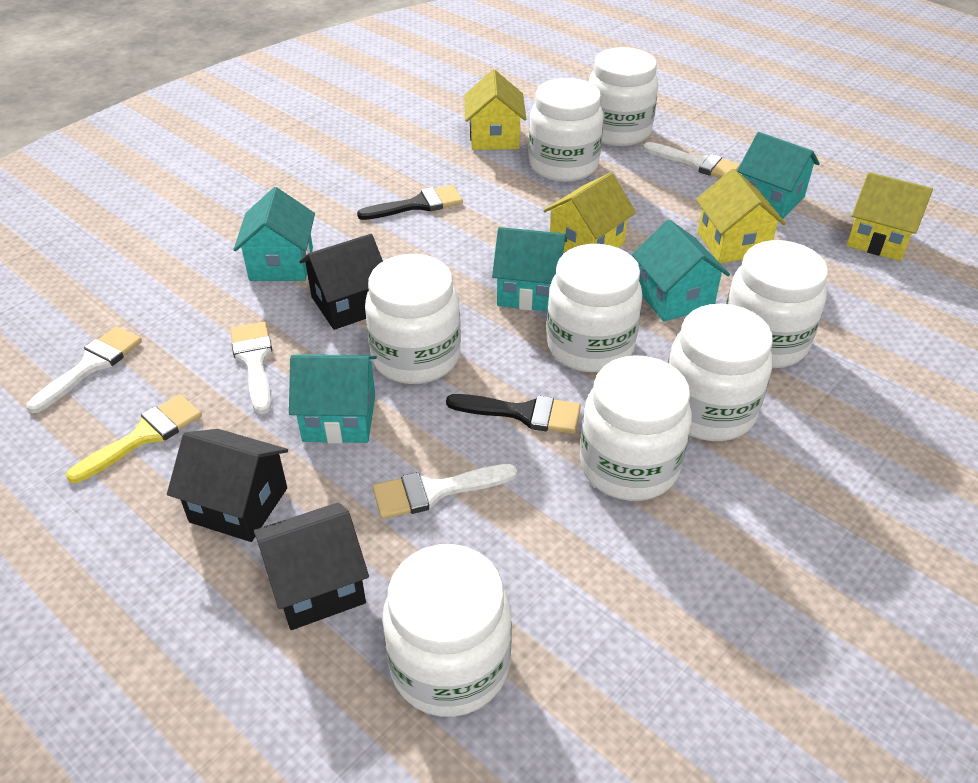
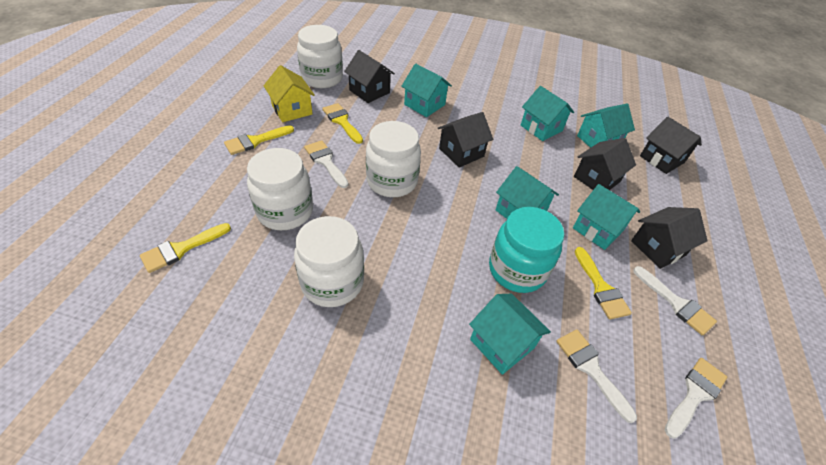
black brush: 2 -> 0
black house: 3 -> 5
turquoise house: 5 -> 6
turquoise jar: 0 -> 1
white jar: 8 -> 4
yellow brush: 1 -> 4
yellow house: 4 -> 1

